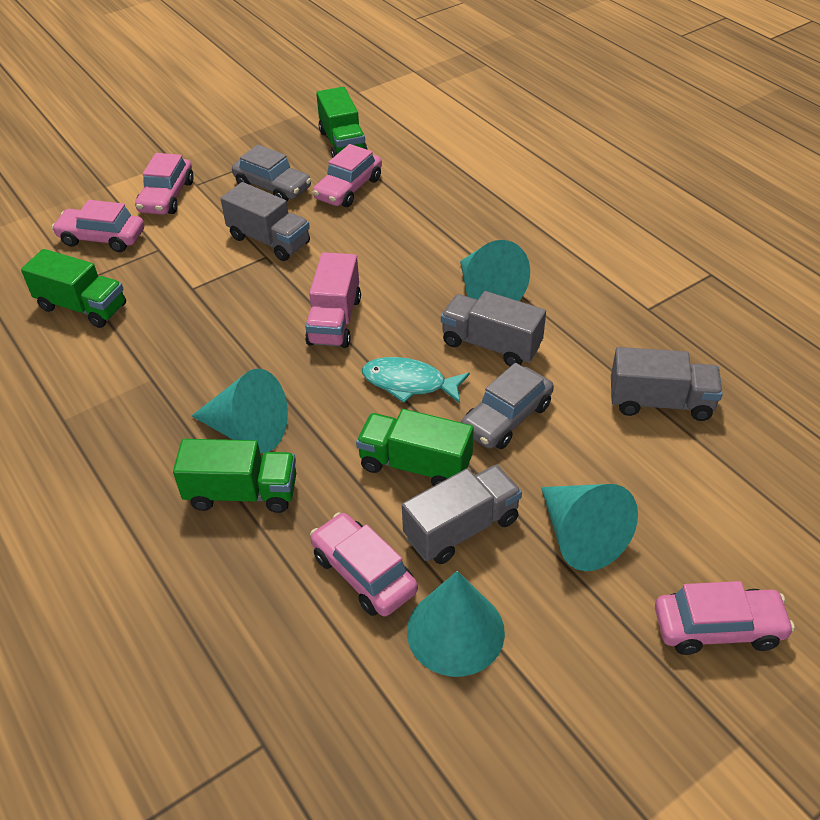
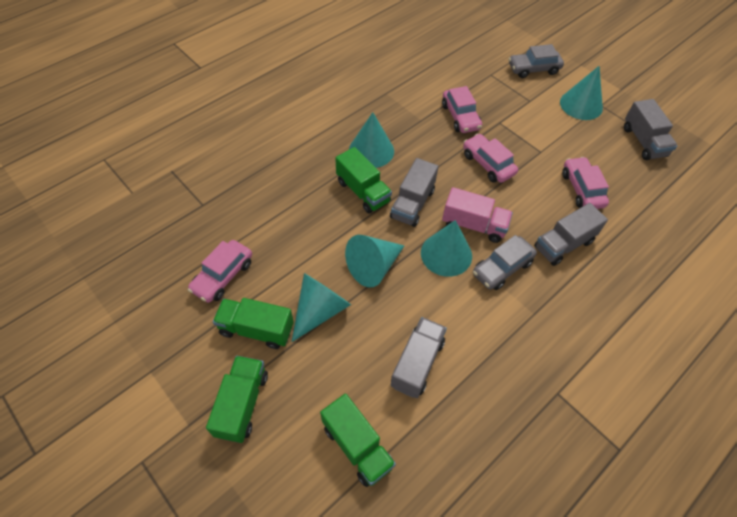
pink car: 5 -> 4
turquoise cone: 4 -> 5
turquoise fish: 1 -> 0

